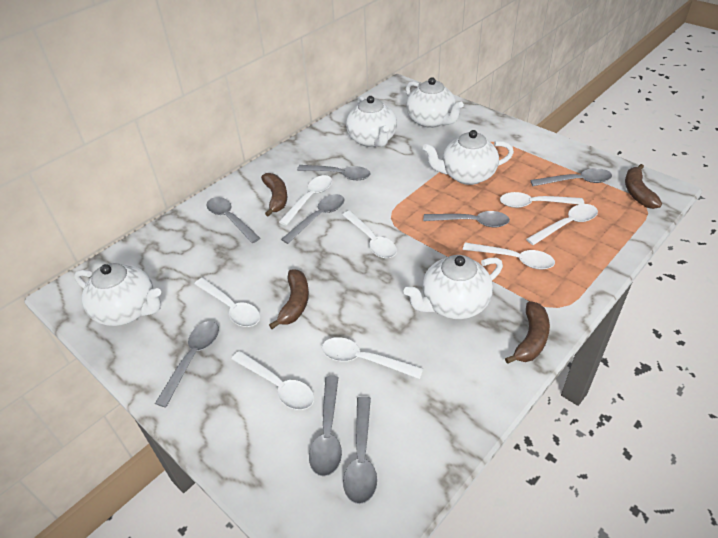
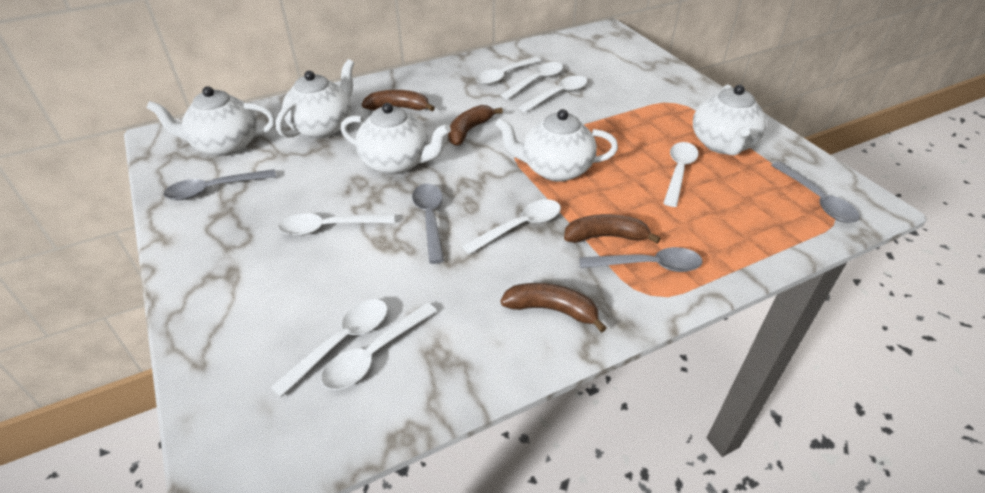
grey spoon: 8 -> 4

